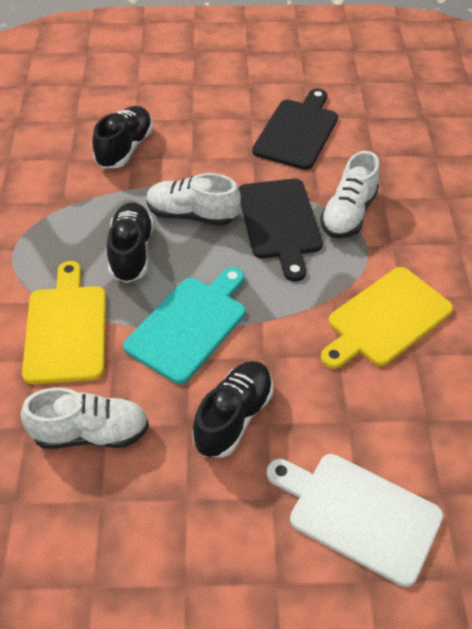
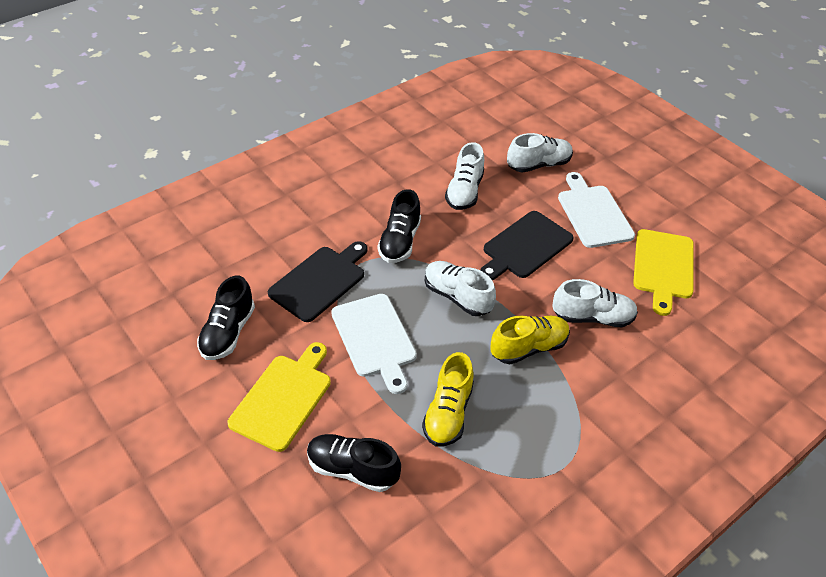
turquoise cutting board: 1 -> 0
white cutting board: 1 -> 2
white shoe: 3 -> 4
yellow shoe: 0 -> 2

